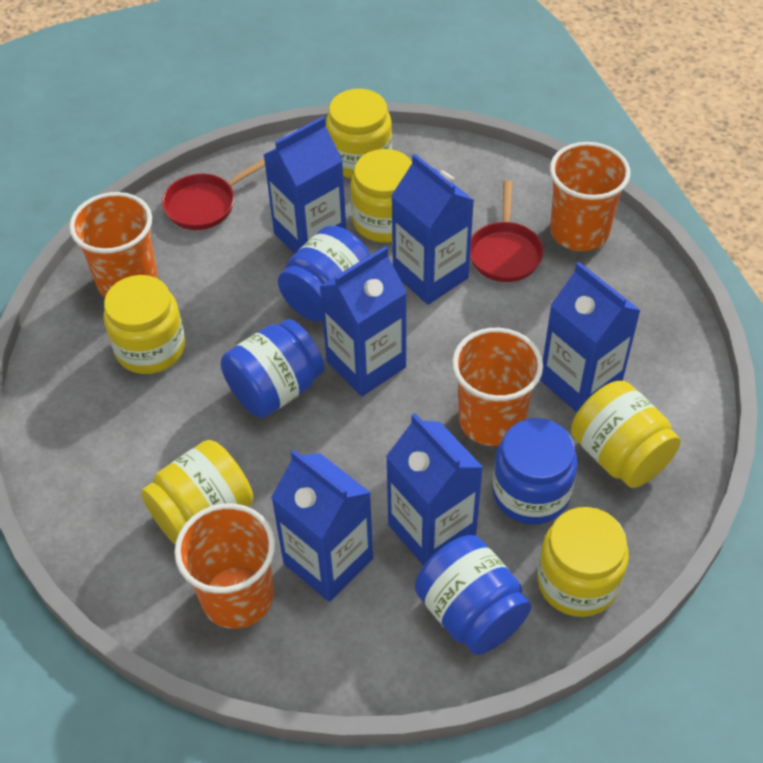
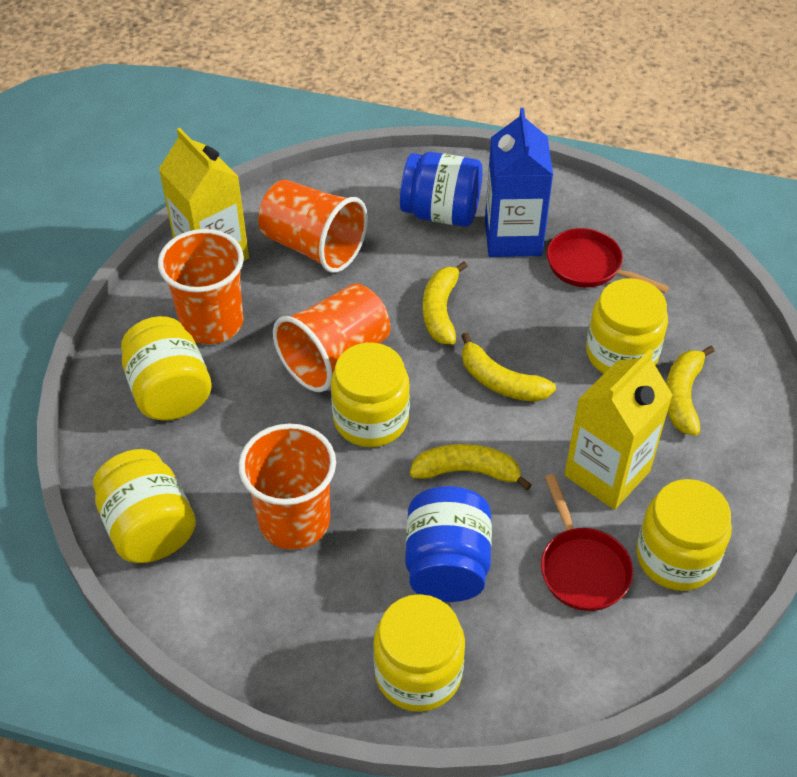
blue carton: 6 -> 1
blue jar: 4 -> 2
yellow banana: 0 -> 4
yellow carton: 0 -> 2

